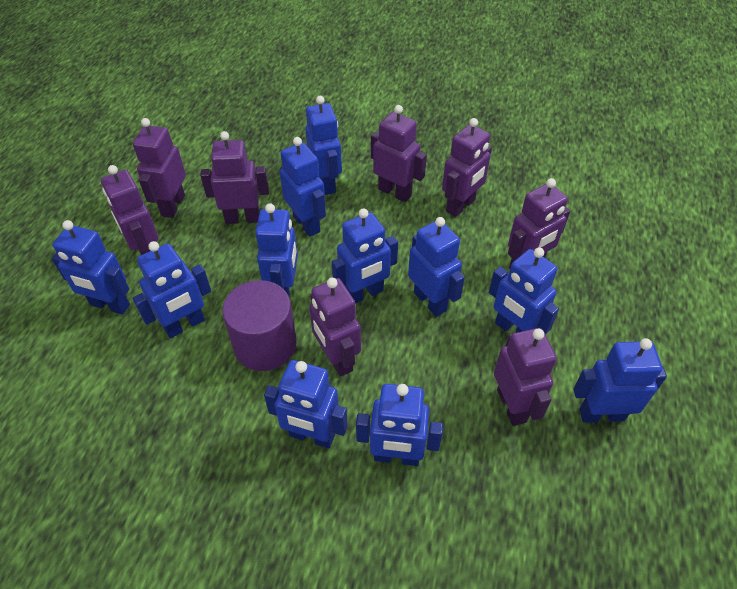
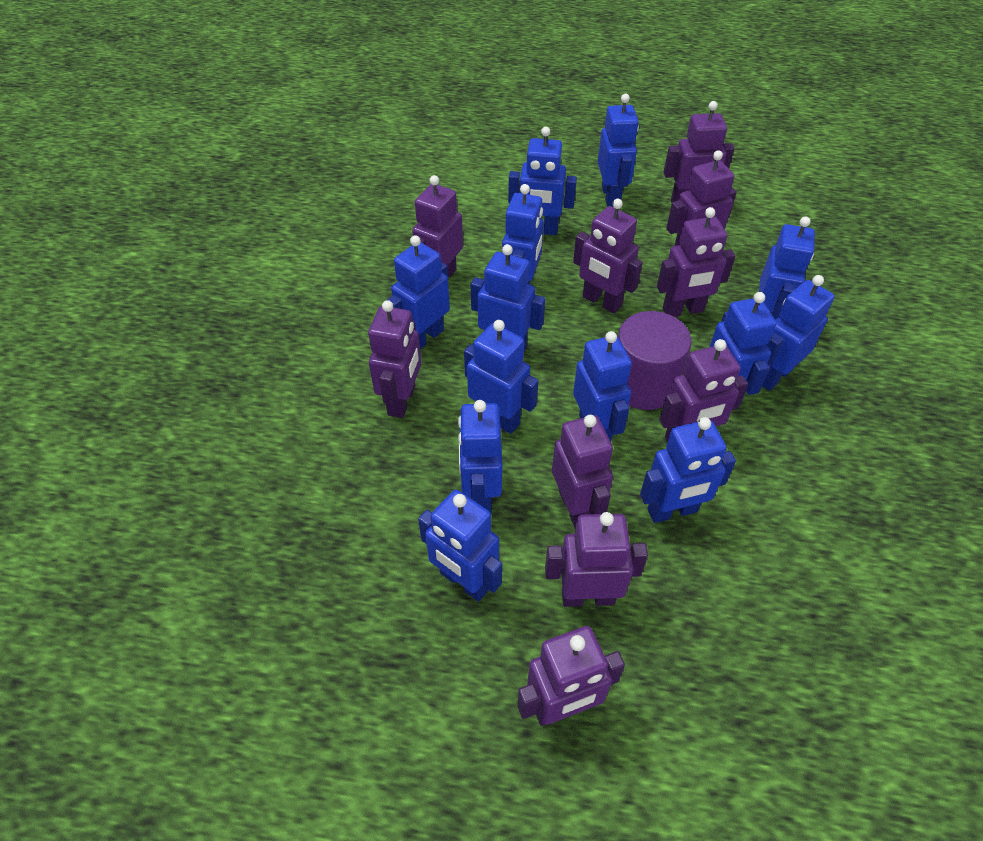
blue robot: 11 -> 13
purple robot: 8 -> 10

